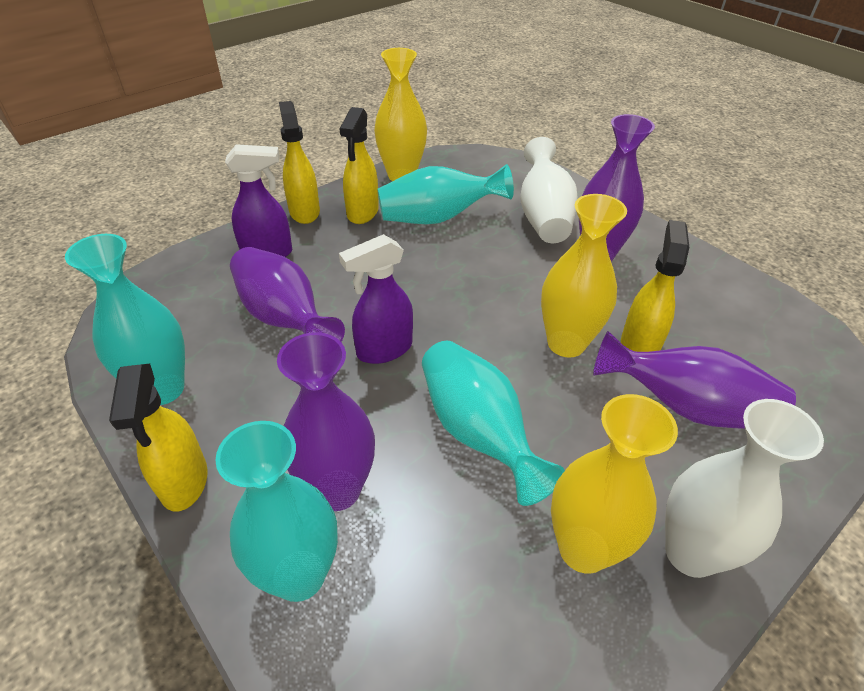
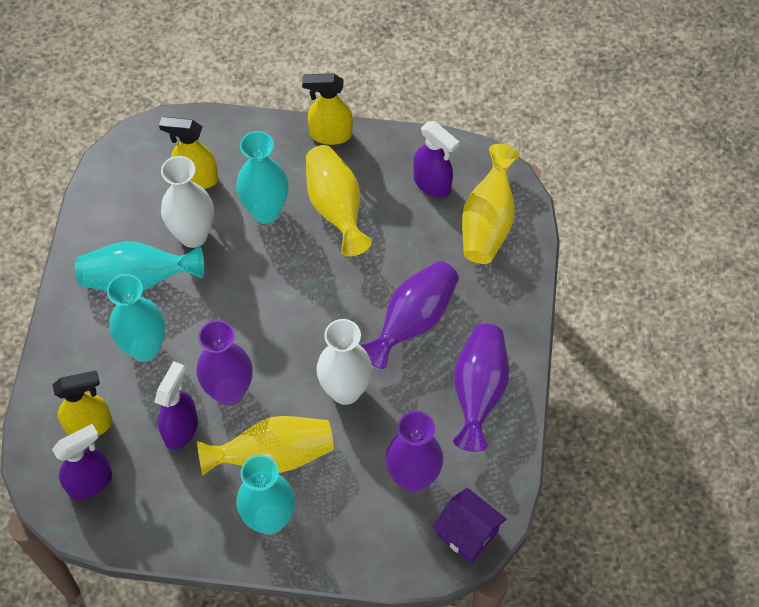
purple house: 0 -> 1
purple spray bottle: 2 -> 3
yellow spray bottle: 4 -> 3

